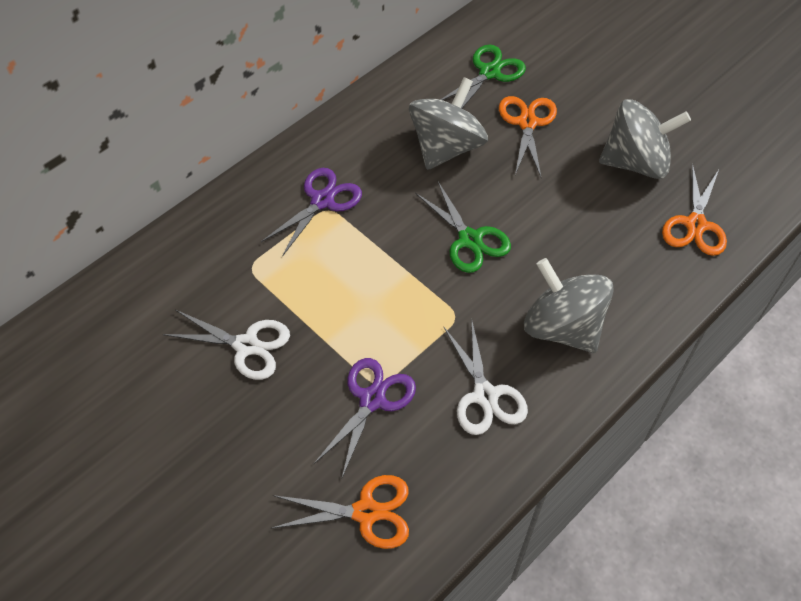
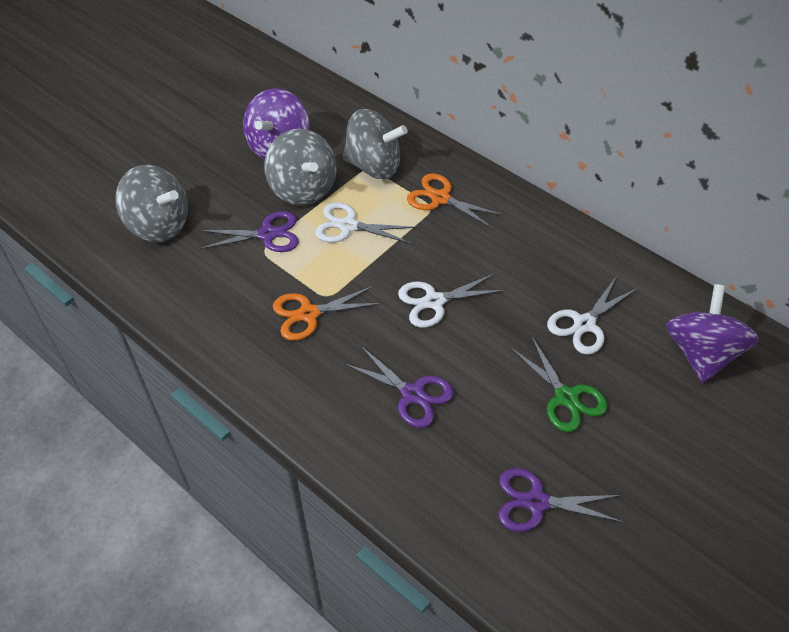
green scissors: 2 -> 1
orange scissors: 3 -> 2
purple scissors: 2 -> 3
purple spinning top: 0 -> 2
white scissors: 2 -> 3

